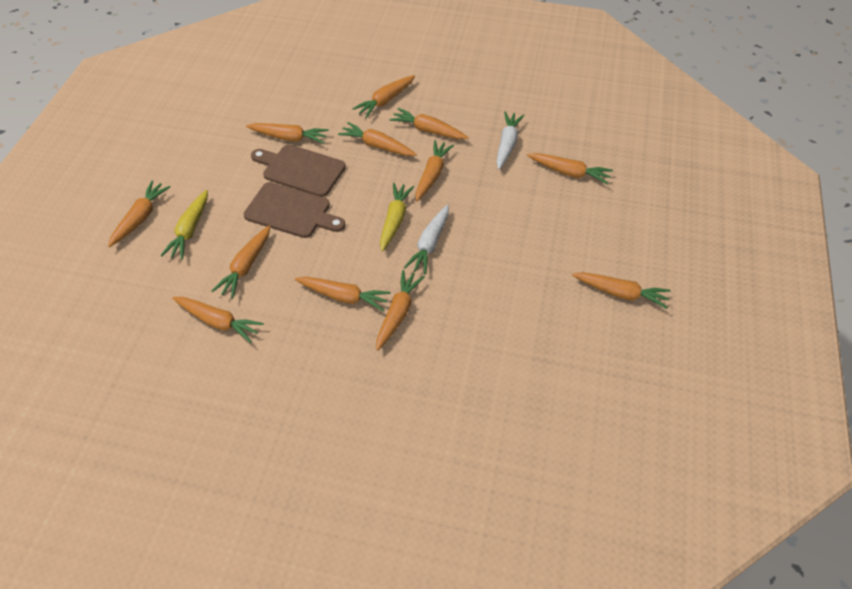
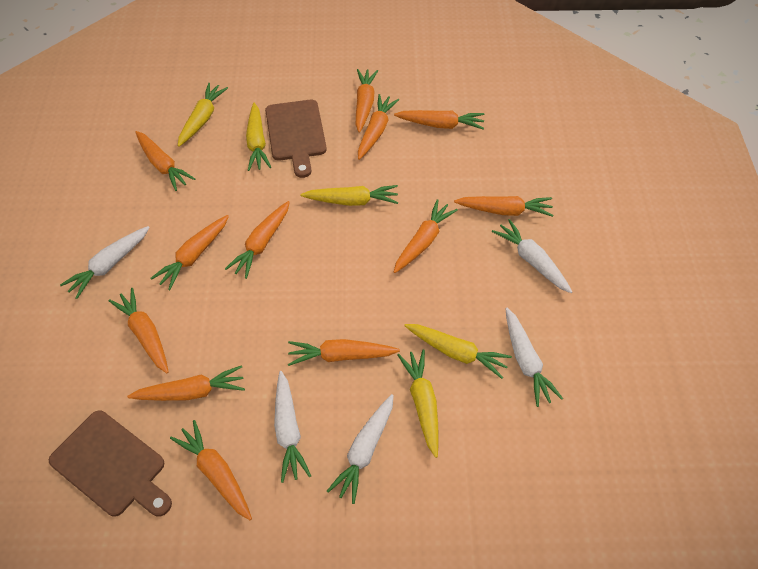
white carrot: 2 -> 5
yellow carrot: 2 -> 5

